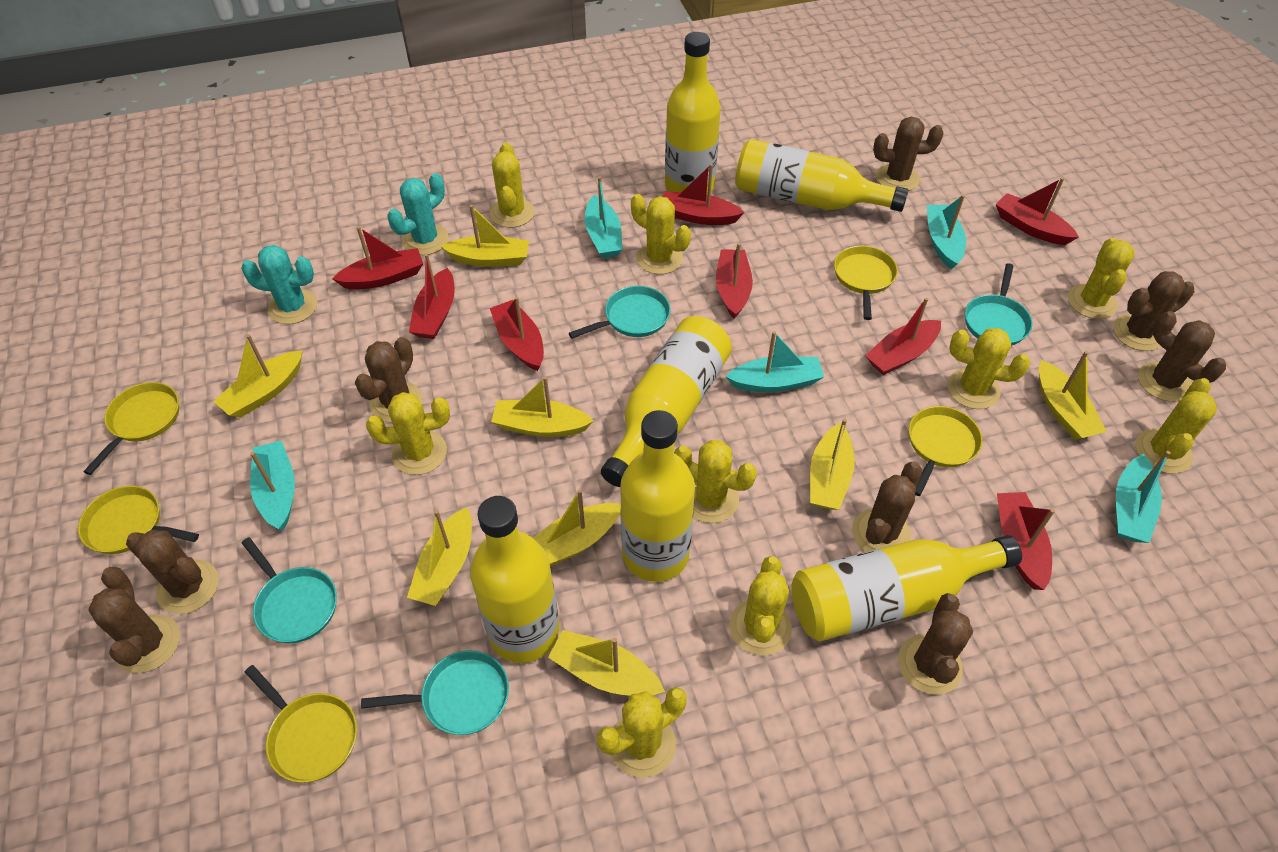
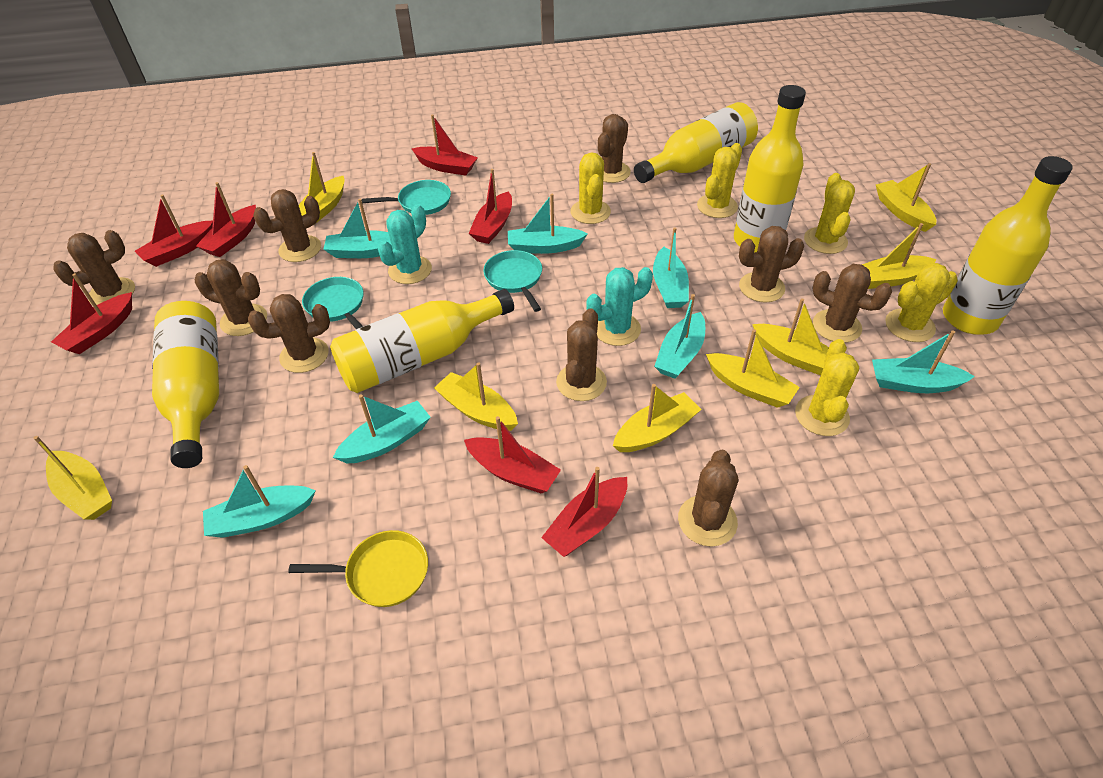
brown cactus: 8 -> 9
red boat: 8 -> 7
turquoise boat: 5 -> 7
turquoise pan: 4 -> 3
yellow bottle: 6 -> 5
yellow cactus: 9 -> 5
yellow pan: 5 -> 1

